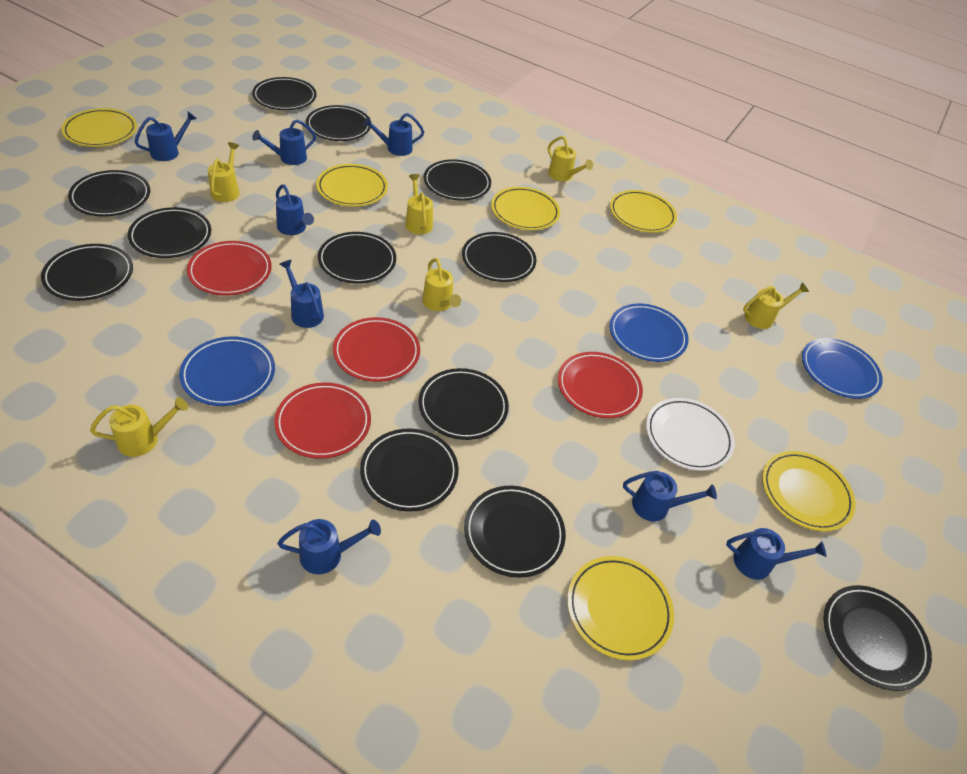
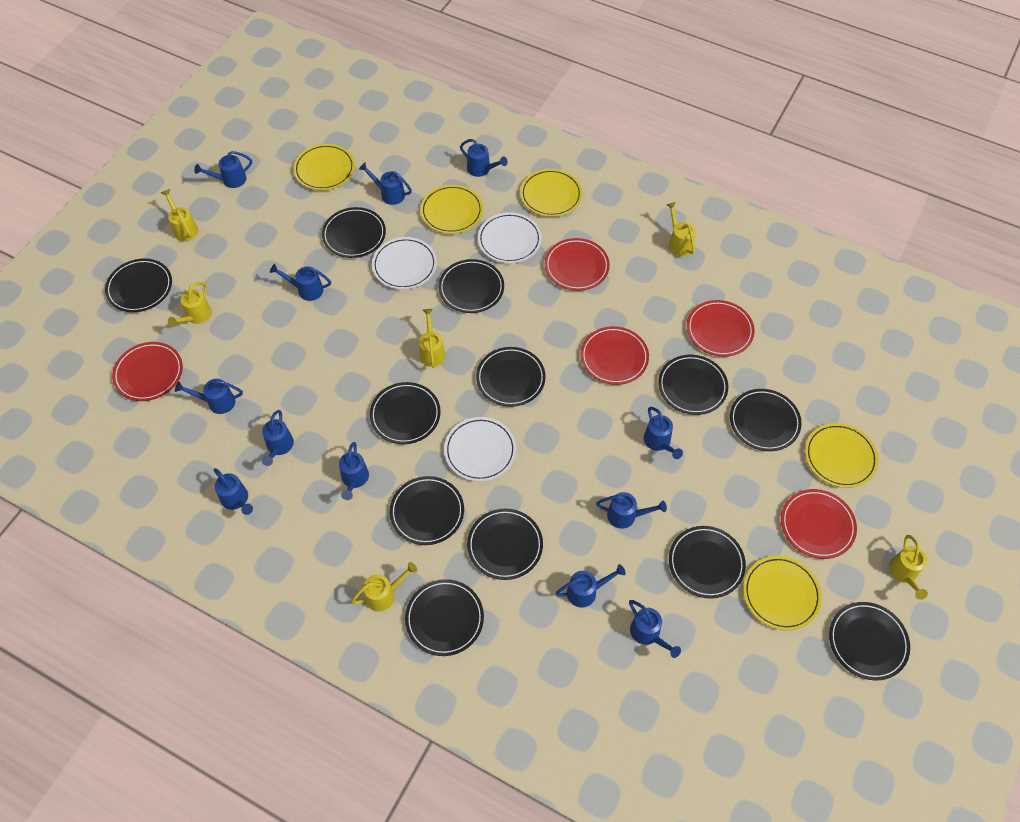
blue plate: 3 -> 0
blue watering can: 8 -> 12
red plate: 4 -> 5
white plate: 1 -> 3
yellow plate: 6 -> 5

